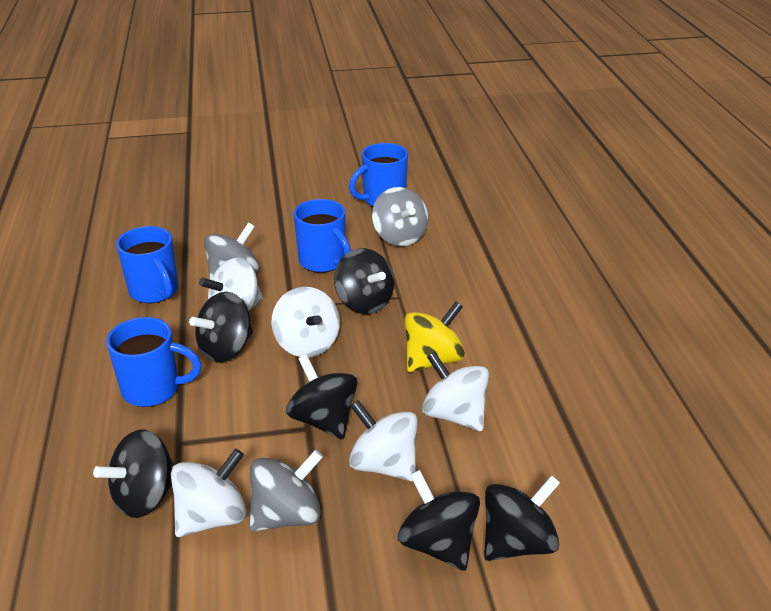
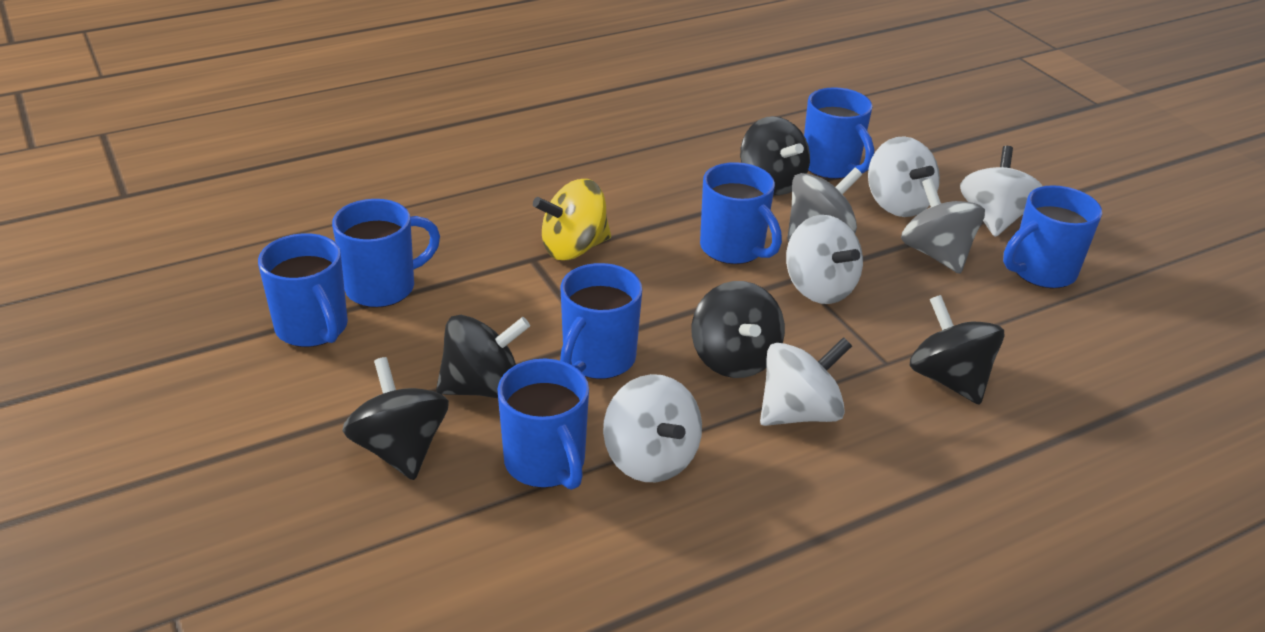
black spinning top: 6 -> 5
blue mug: 4 -> 7
grey spinning top: 3 -> 2

